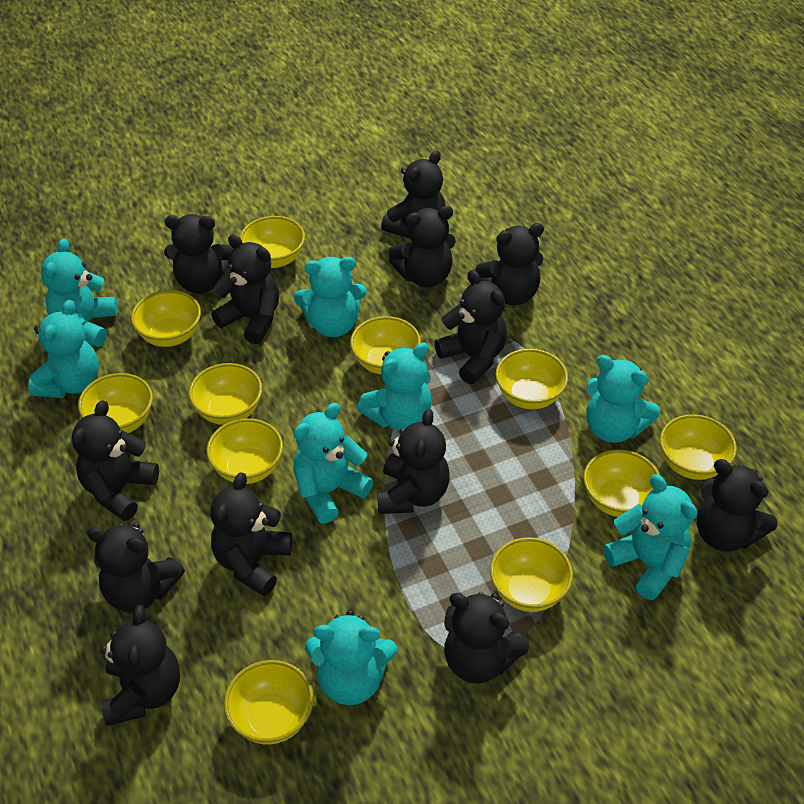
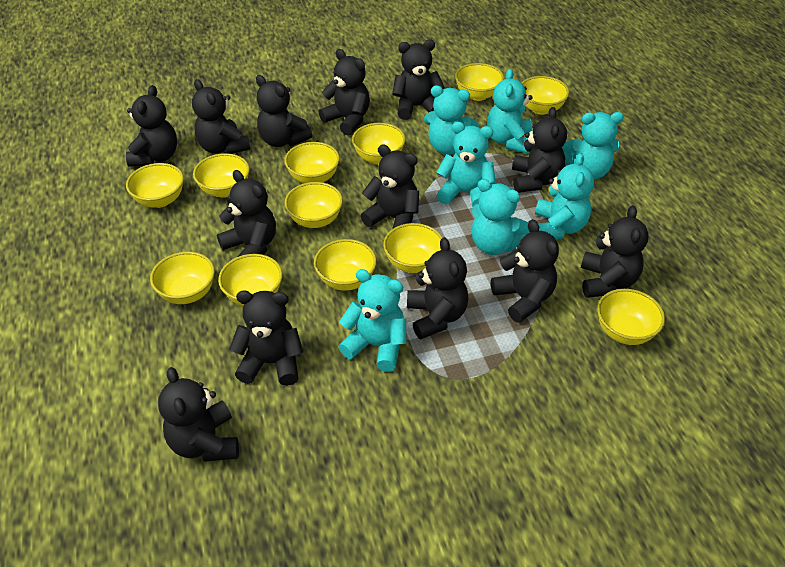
turquoise teddy bear: 8 -> 7
yellow bowl: 11 -> 12

